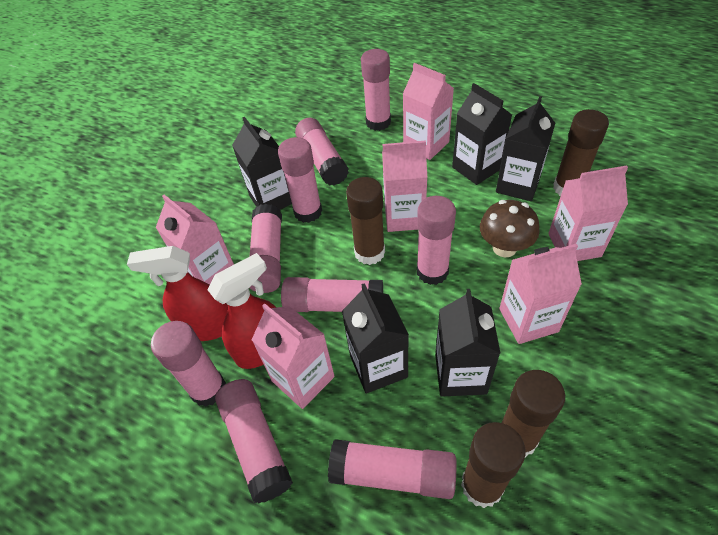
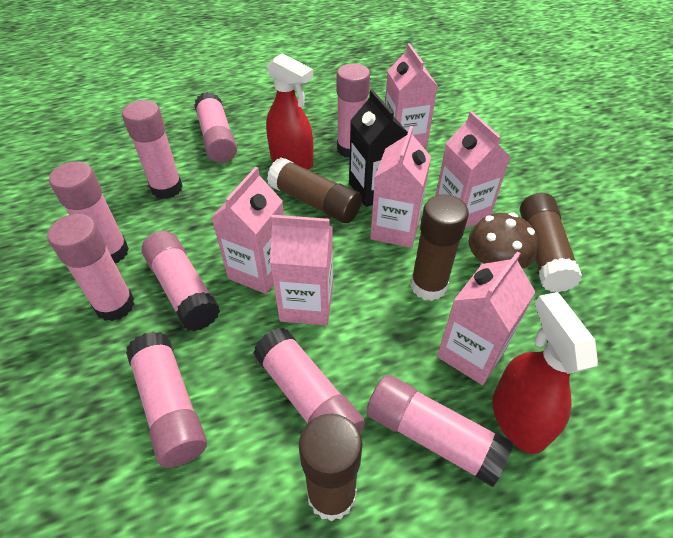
black carton: 5 -> 1

